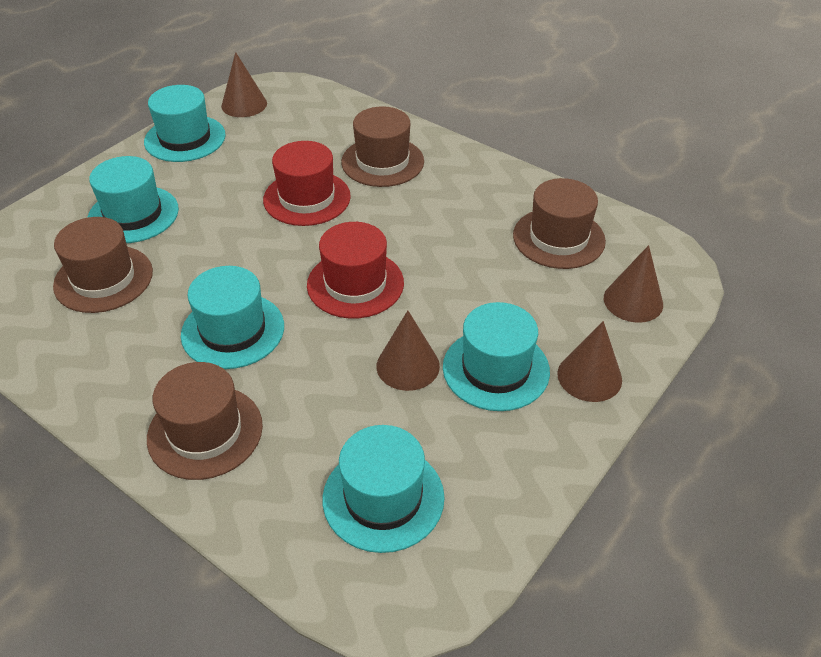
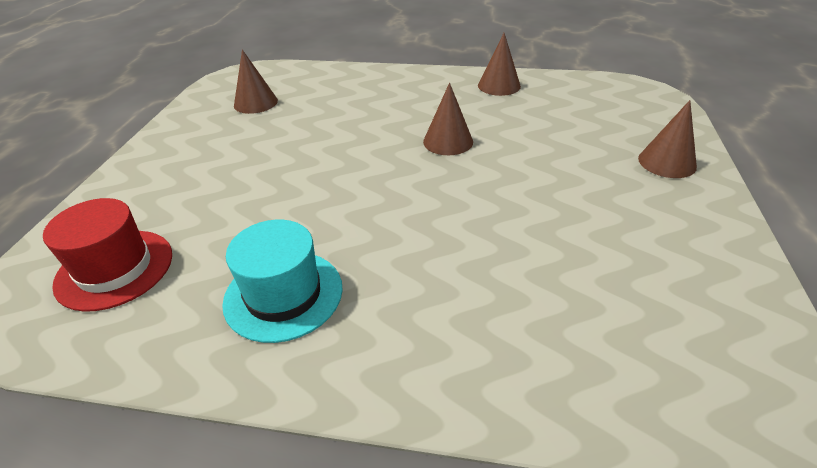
brown hat: 4 -> 0
red hat: 2 -> 1
turquoise hat: 5 -> 1

